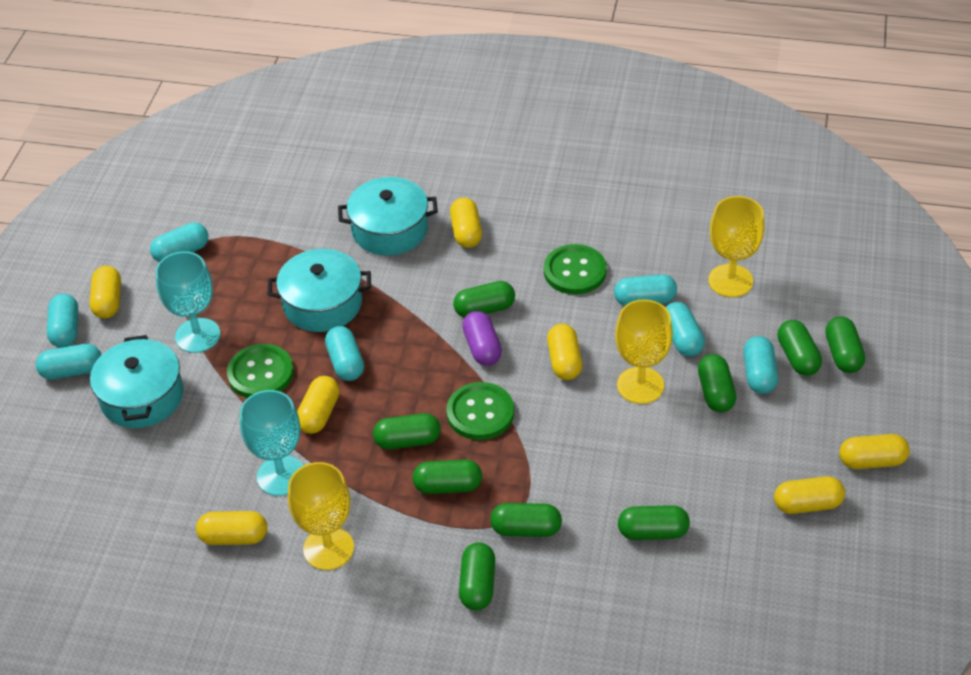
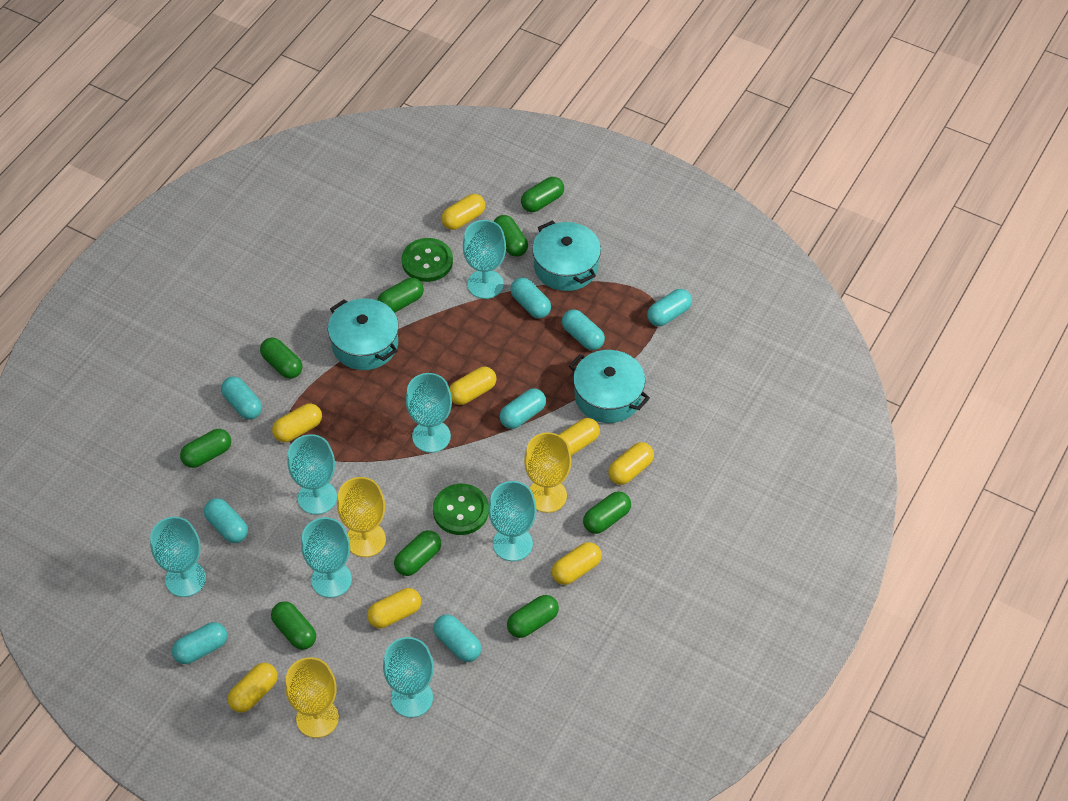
green button: 3 -> 2
purple capsule: 1 -> 0
turquoise capsule: 7 -> 8
turquoise goblet: 2 -> 7
yellow capsule: 7 -> 8

